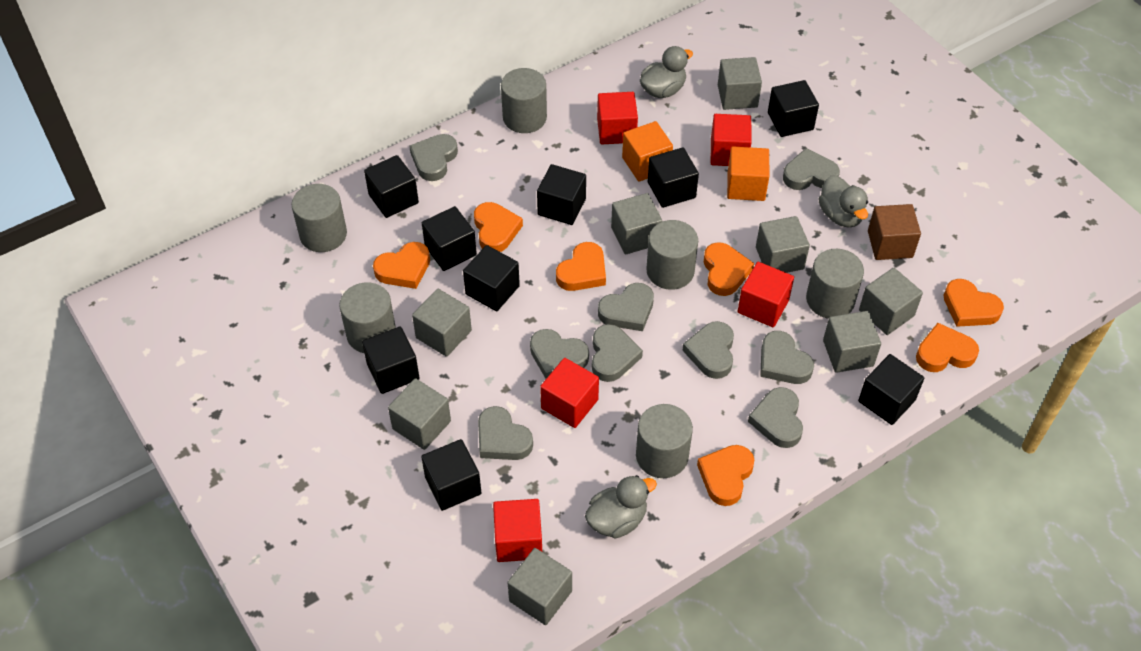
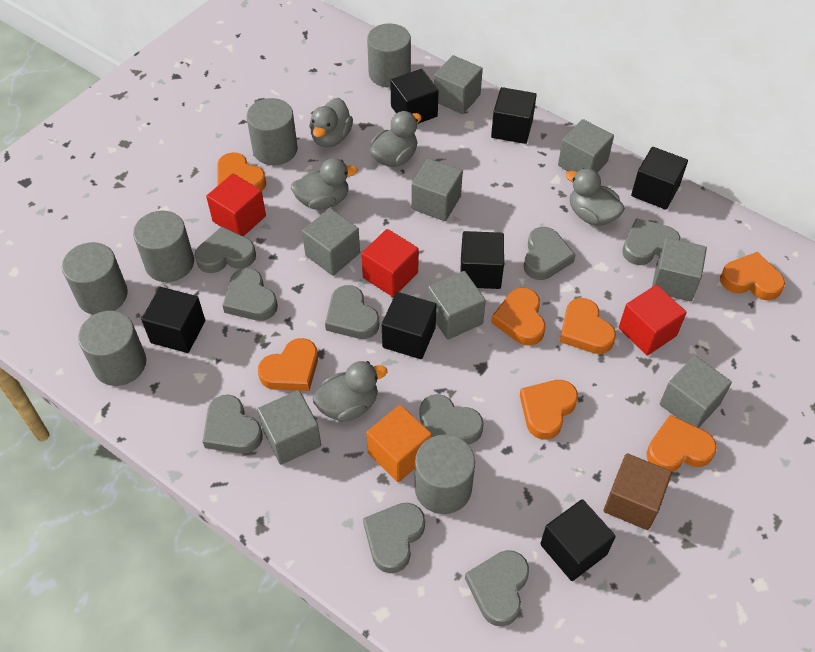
black cube: 9 -> 7
grey duck: 3 -> 5
orange cube: 2 -> 1
red cube: 5 -> 3

